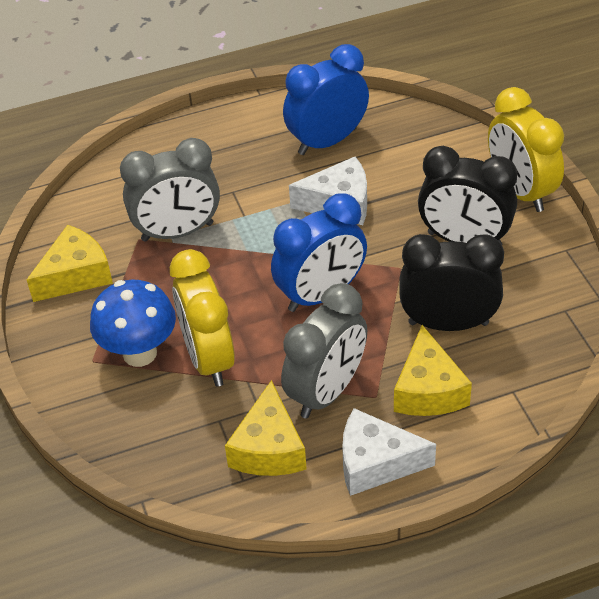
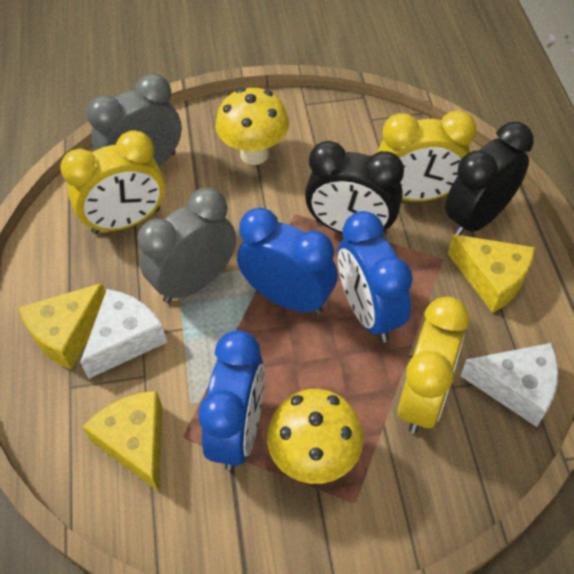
blue clock: 2 -> 3
blue mushroom: 1 -> 0
yellow clock: 2 -> 3
yellow mushroom: 0 -> 2

